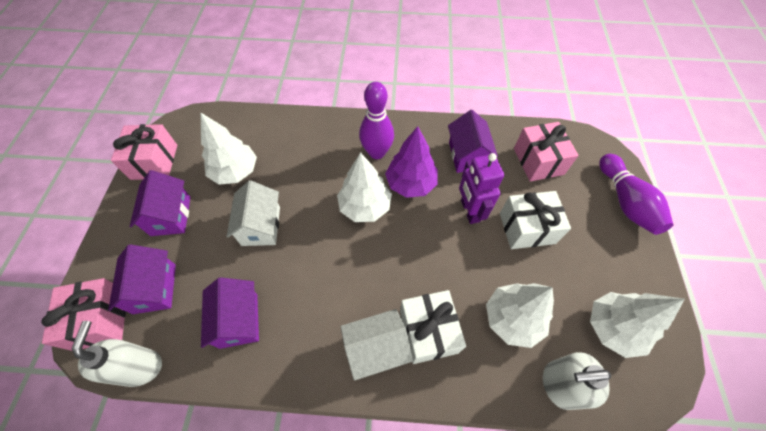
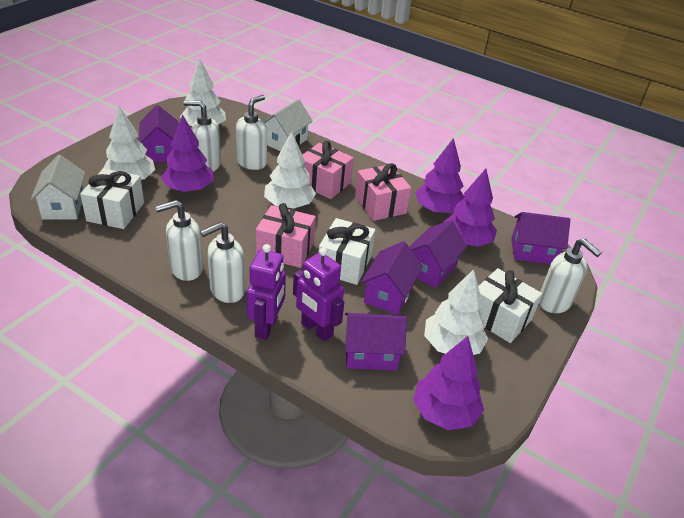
purple bowling pin: 2 -> 0
purple house: 4 -> 5
purple robot: 1 -> 2
purple tree: 1 -> 4
white gift: 2 -> 3
white soap dispenser: 2 -> 5

